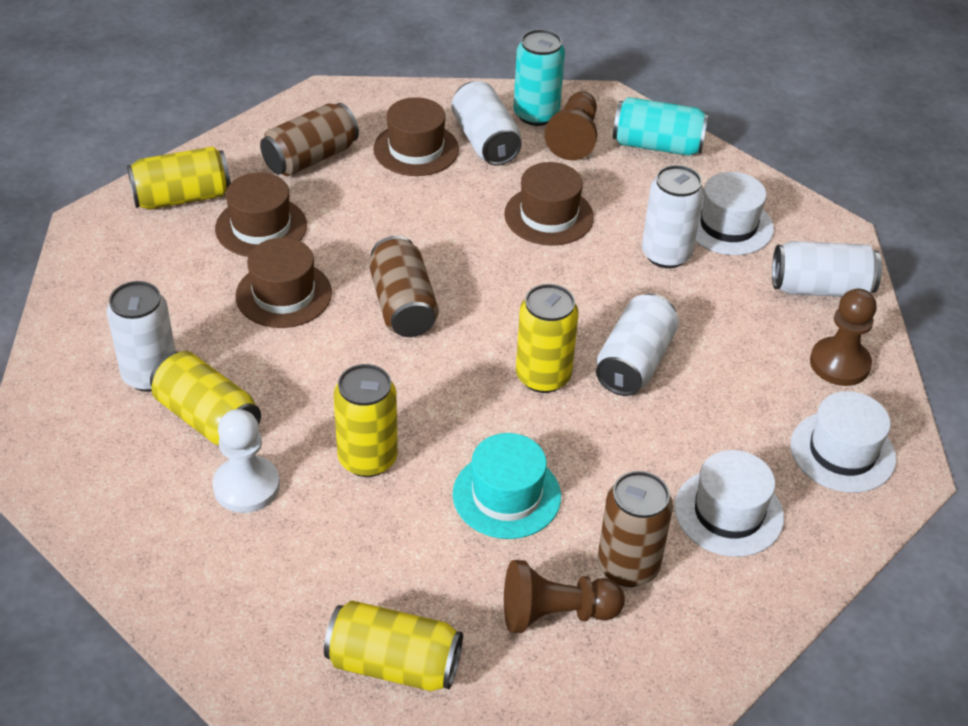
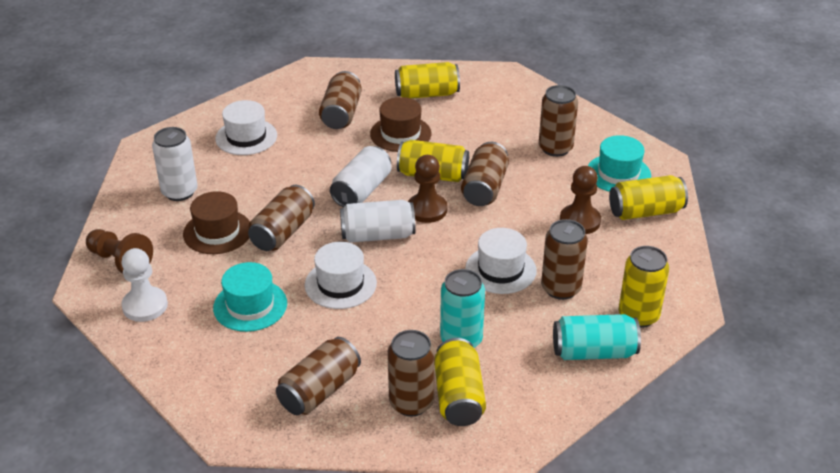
brown can: 3 -> 7
brown hat: 4 -> 2
turquoise hat: 1 -> 2
white can: 5 -> 3

